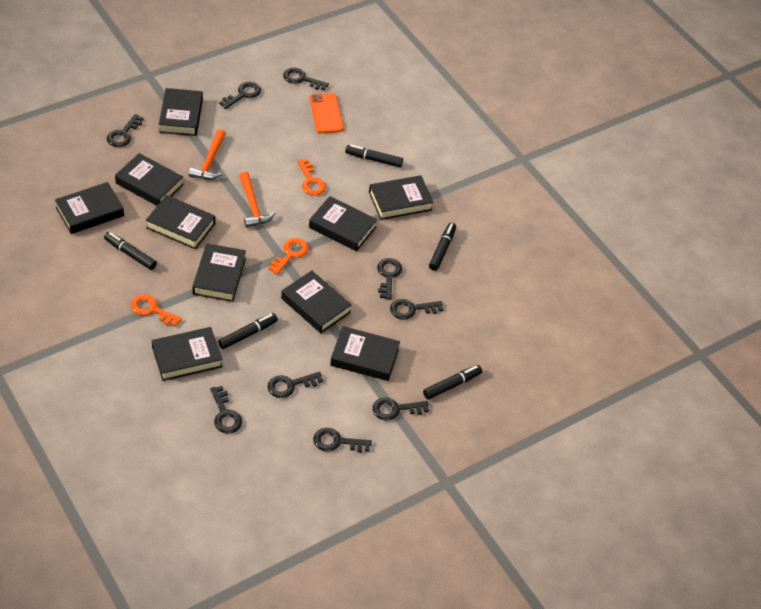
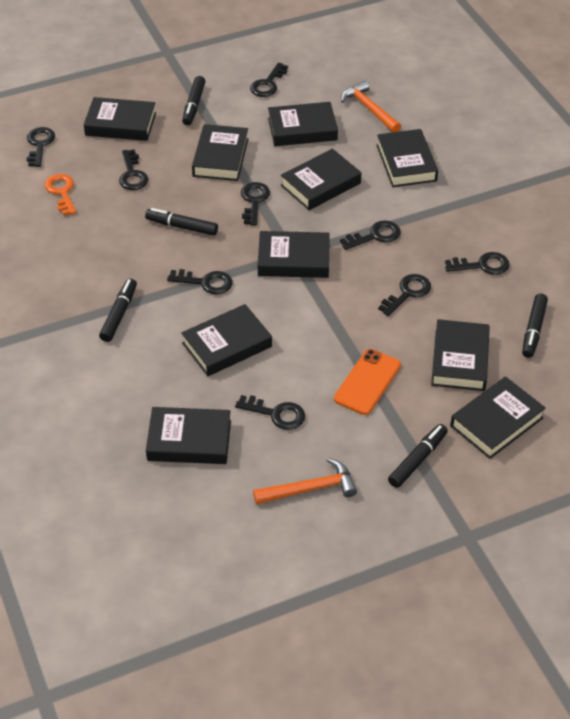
orange key: 3 -> 1

